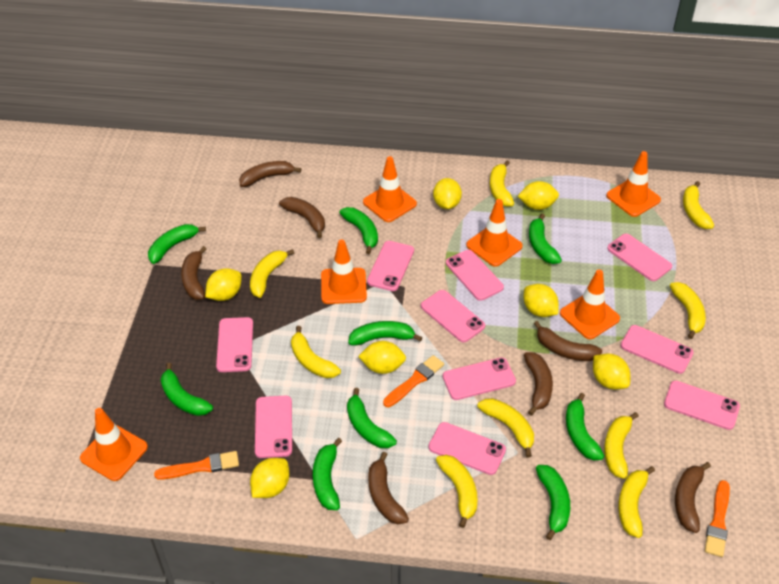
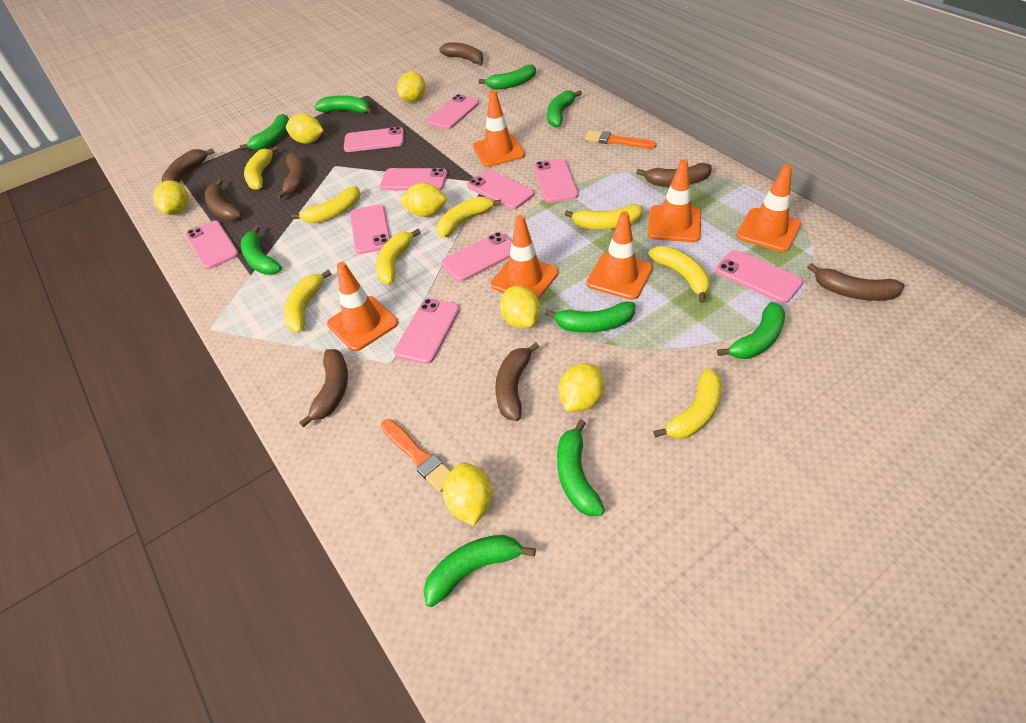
brown banana: 7 -> 8
orange brush: 3 -> 2
yellow banana: 9 -> 8

